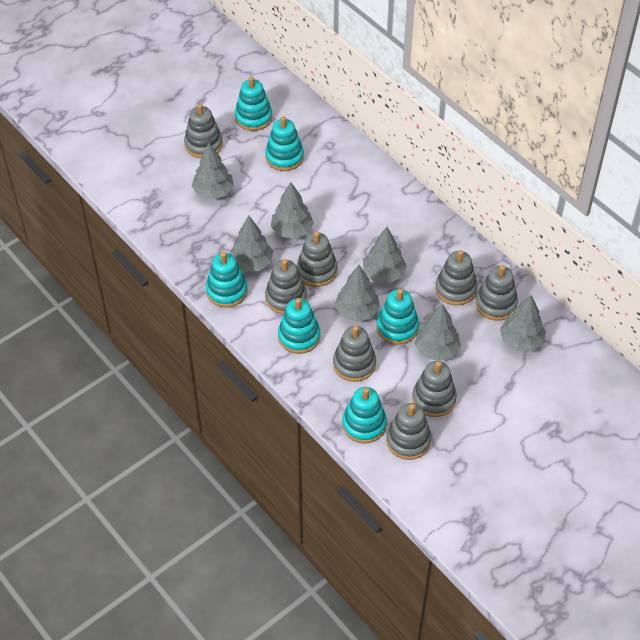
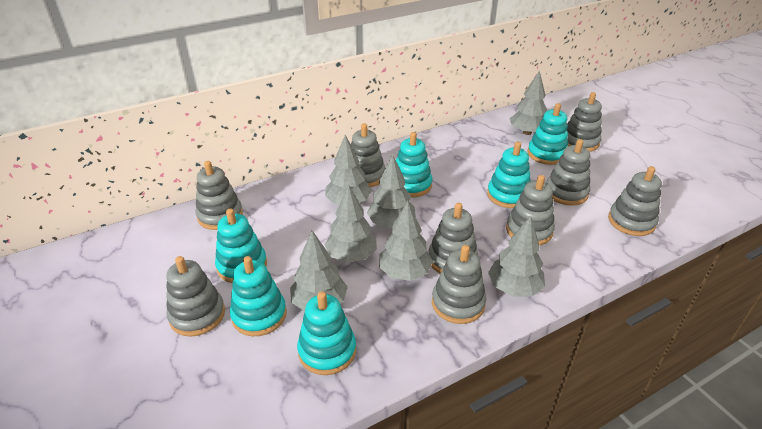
grey stacking toy: 8 -> 9

